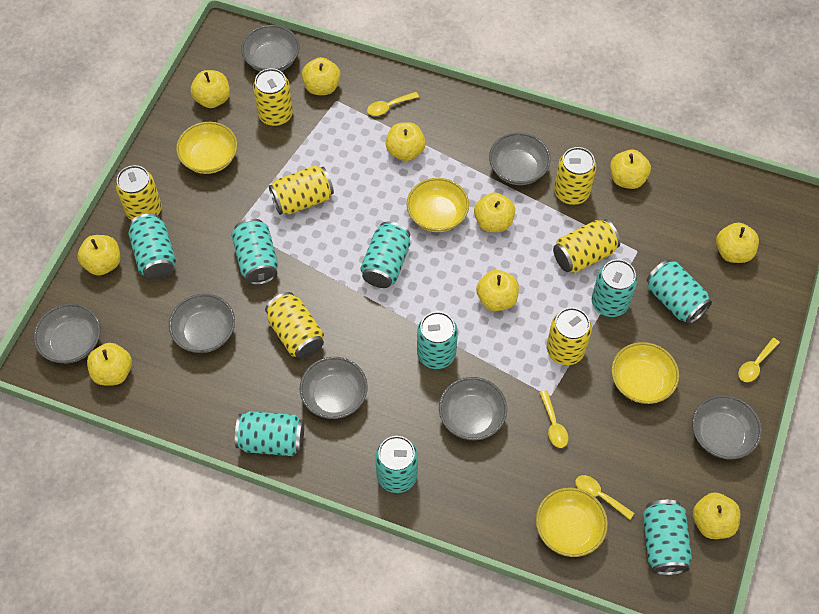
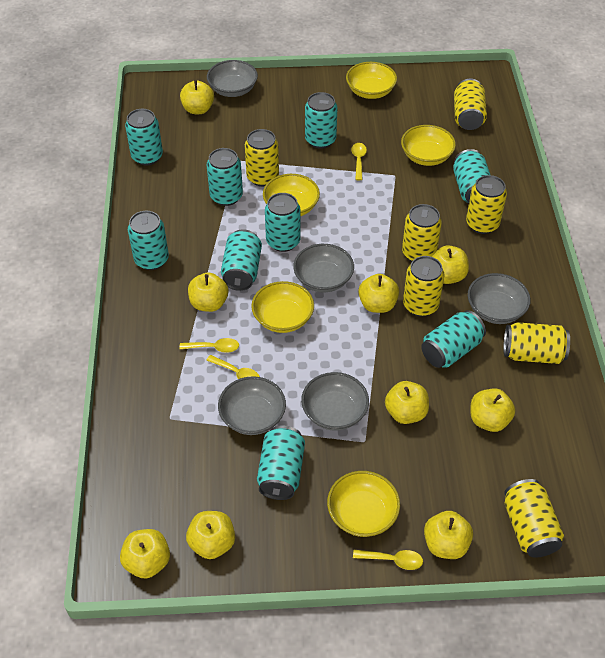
grey bowl: 7 -> 5
yellow apple: 10 -> 9
yellow bowl: 4 -> 5

